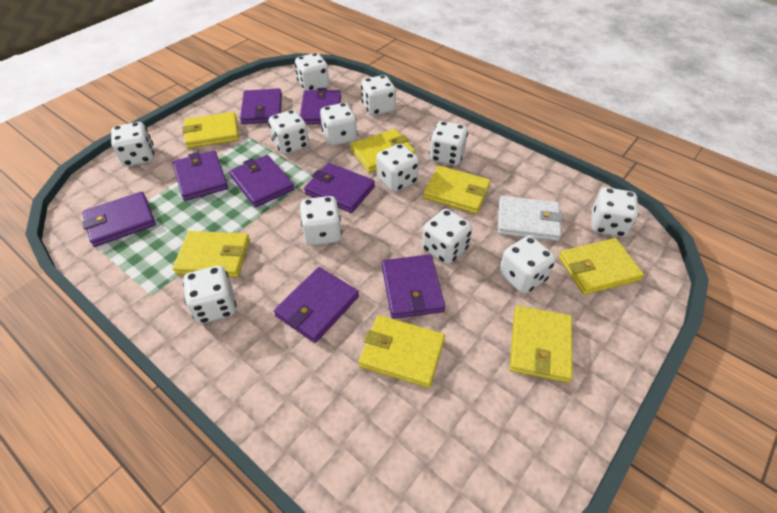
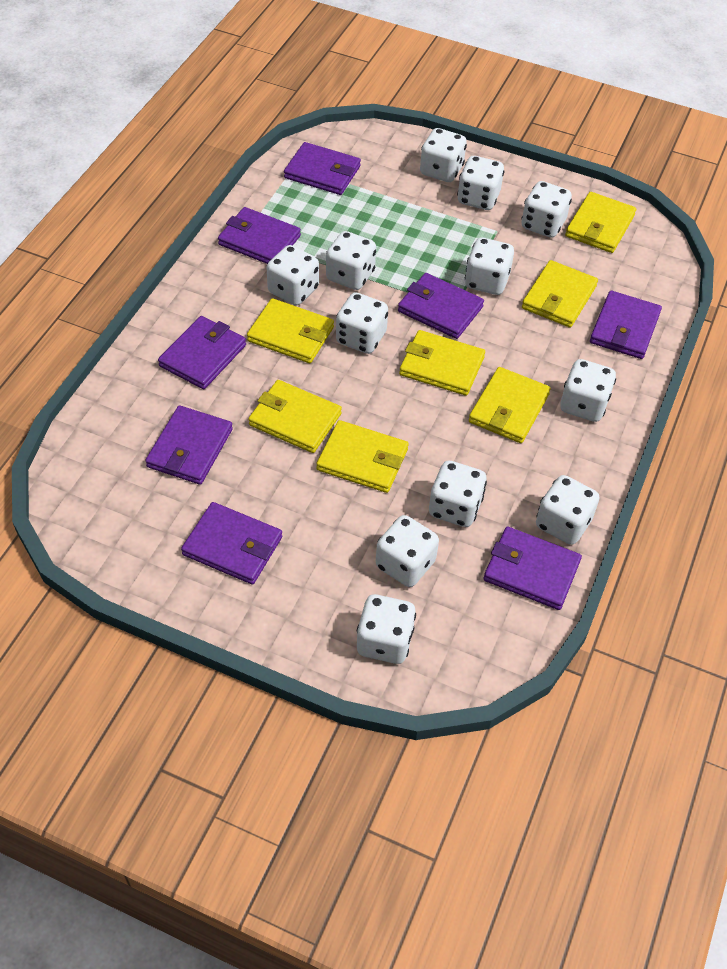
white wallet: 1 -> 0

